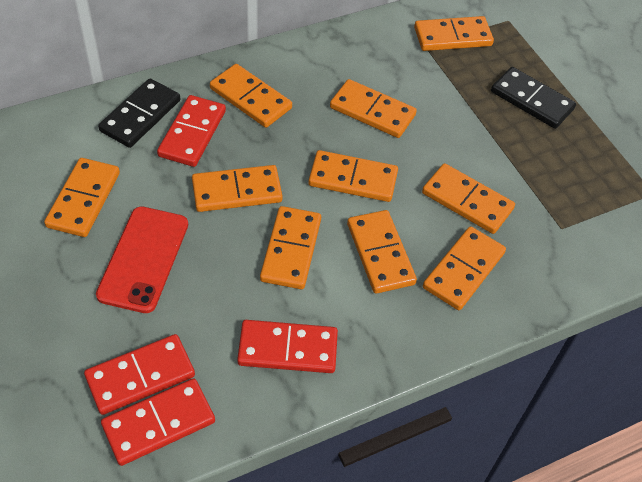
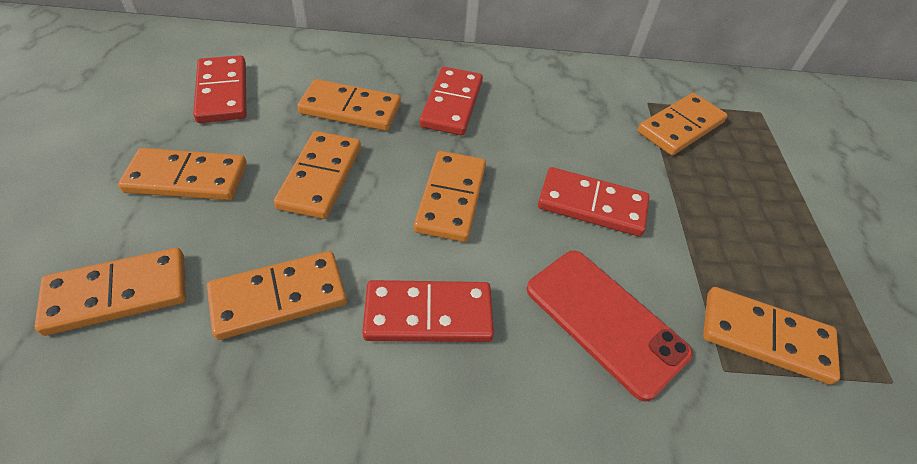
black domino: 2 -> 0
orange domino: 10 -> 8

